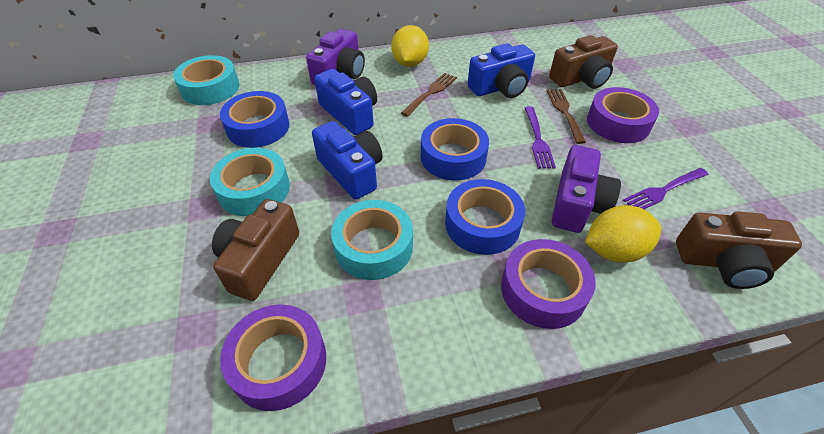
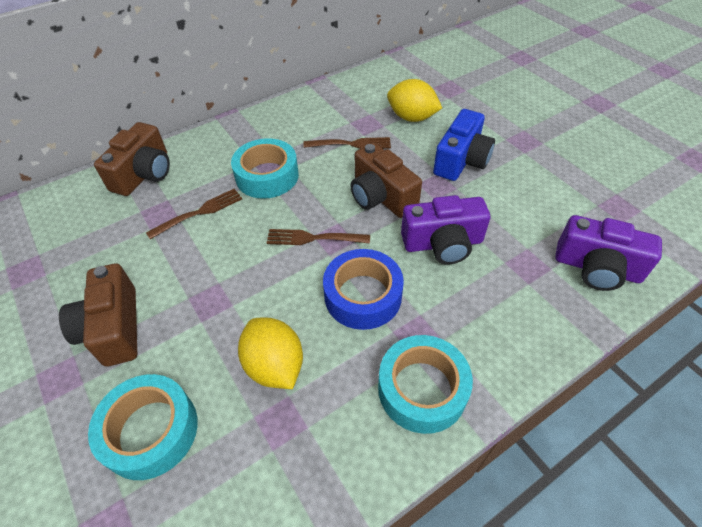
blue camera: 3 -> 1
blue tape: 3 -> 1
brown fork: 2 -> 3
purple fork: 2 -> 0
purple tape: 3 -> 0

